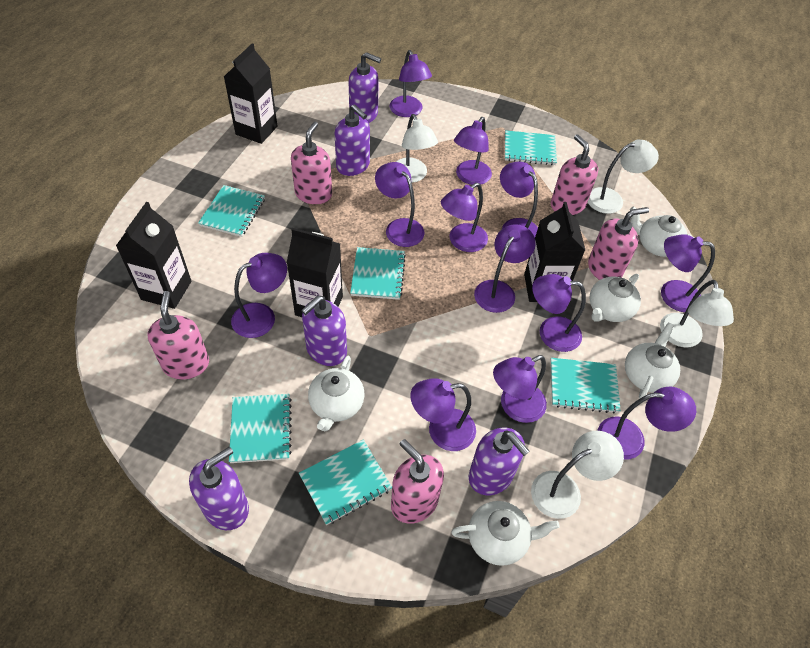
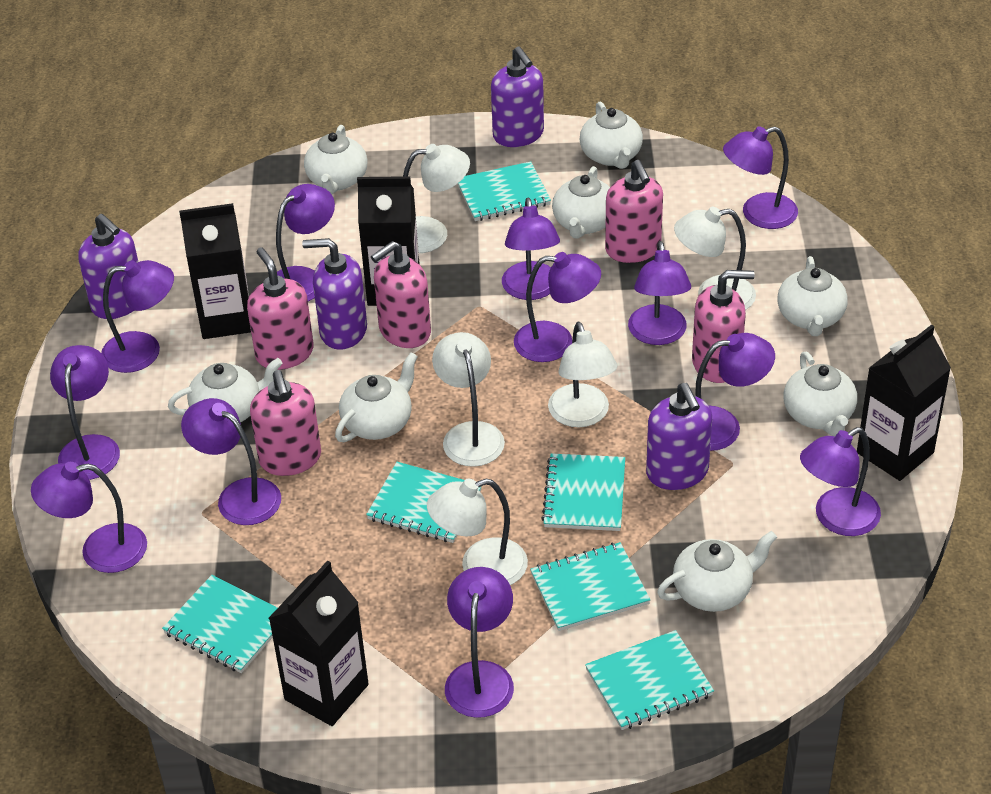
purple soap dispenser: 5 -> 4
white lamp: 4 -> 5
white teapot: 5 -> 8

